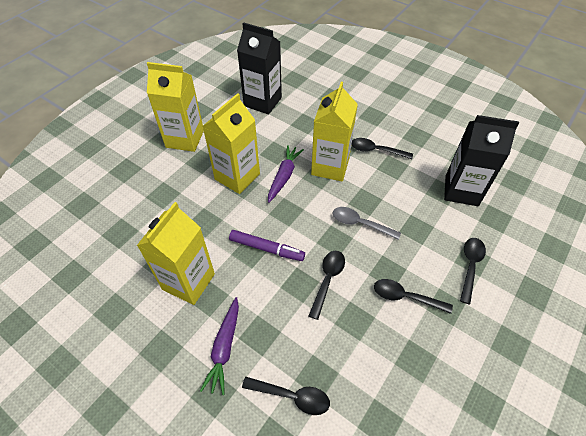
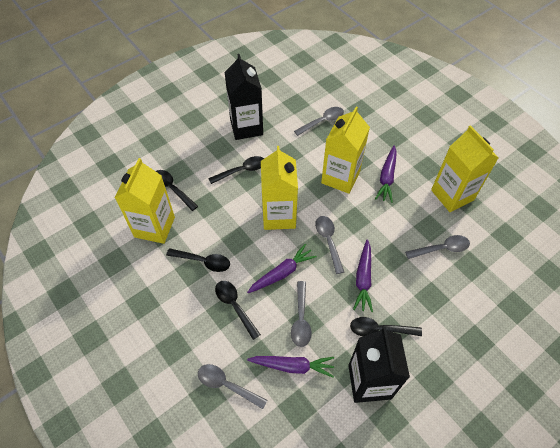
grey spoon: 1 -> 5
purple carrot: 2 -> 4
purple marker: 1 -> 0

